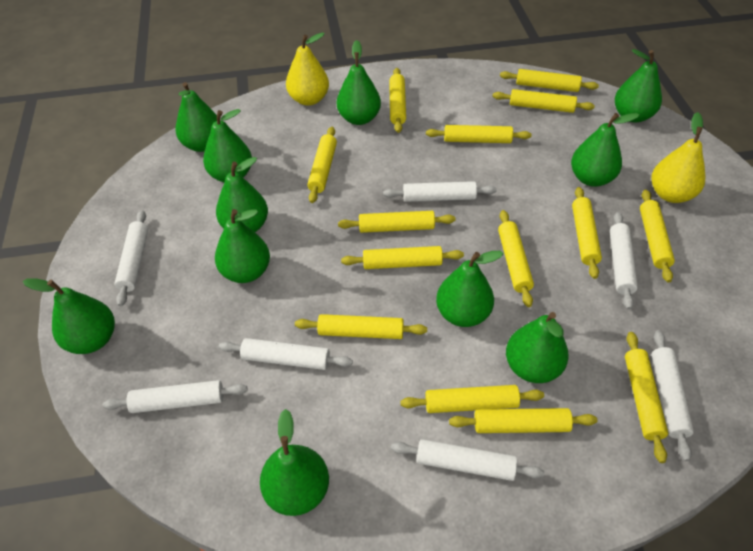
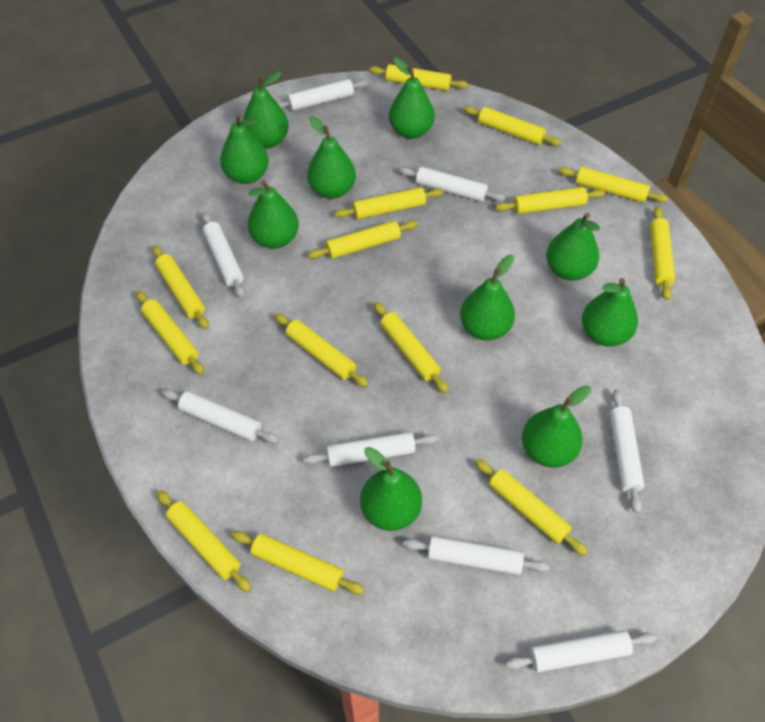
green pear: 11 -> 10
white rolling pin: 7 -> 8
yellow pear: 2 -> 0

